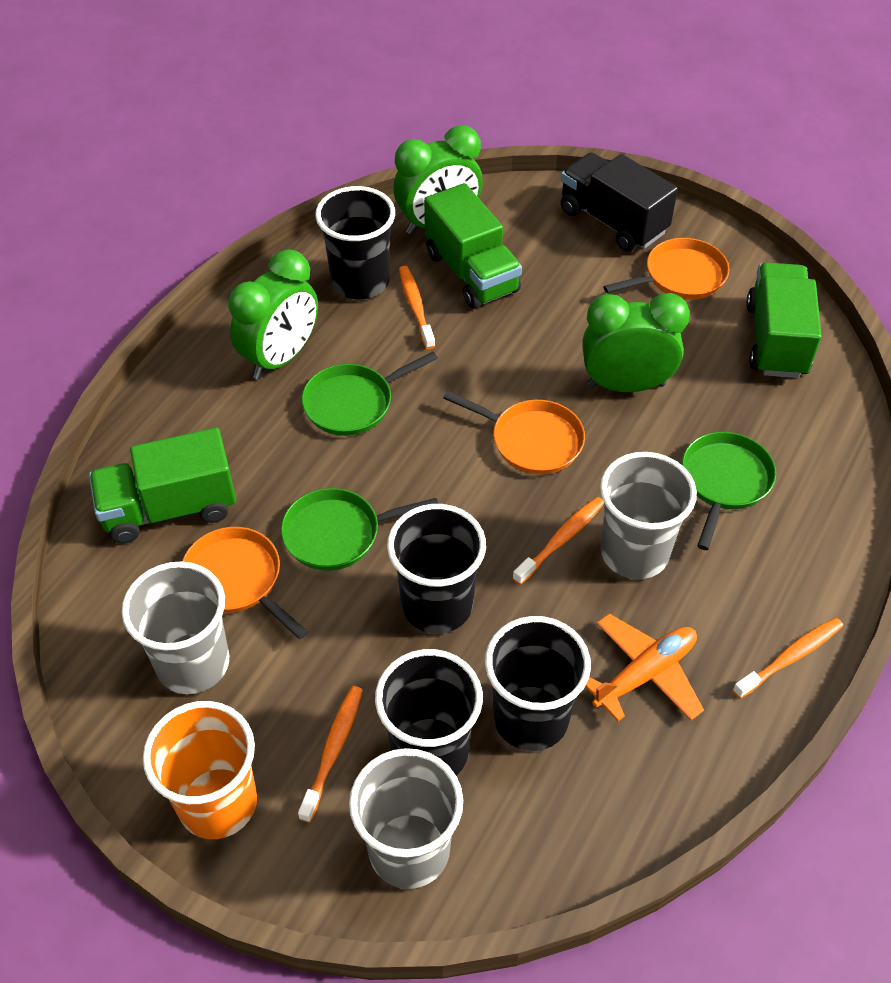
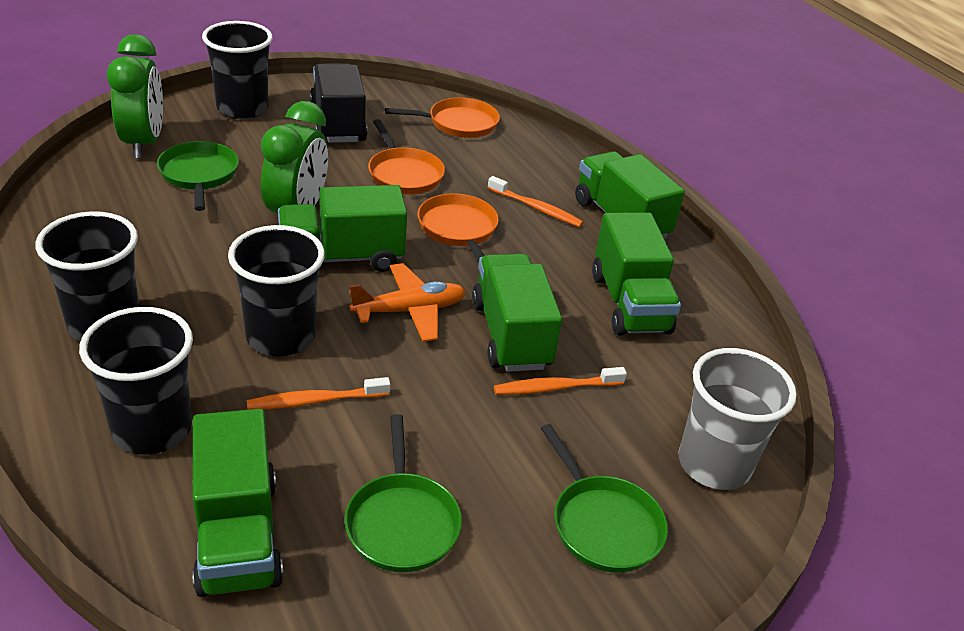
green clock: 3 -> 2
green truck: 3 -> 5
grey cup: 3 -> 1
orange cup: 1 -> 0
orange toothbrush: 4 -> 3

